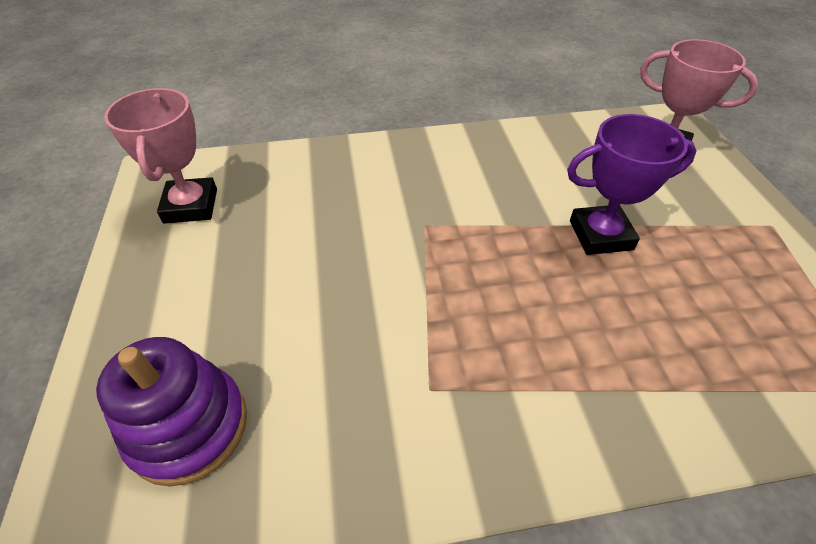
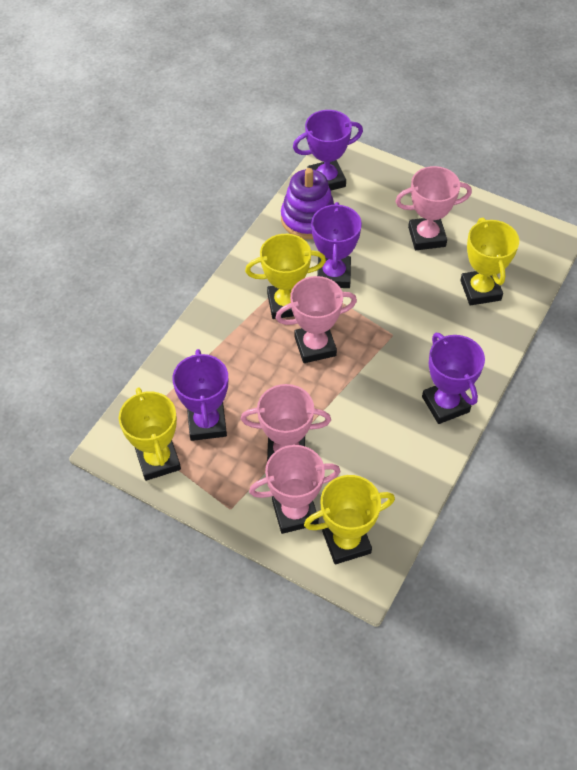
pink trophy: 2 -> 4
purple trophy: 1 -> 4
yellow trophy: 0 -> 4

